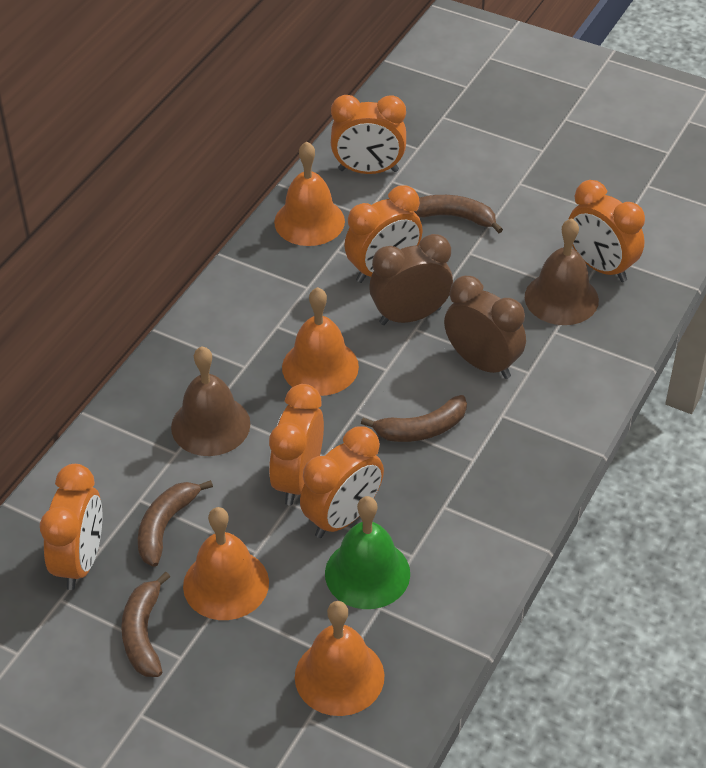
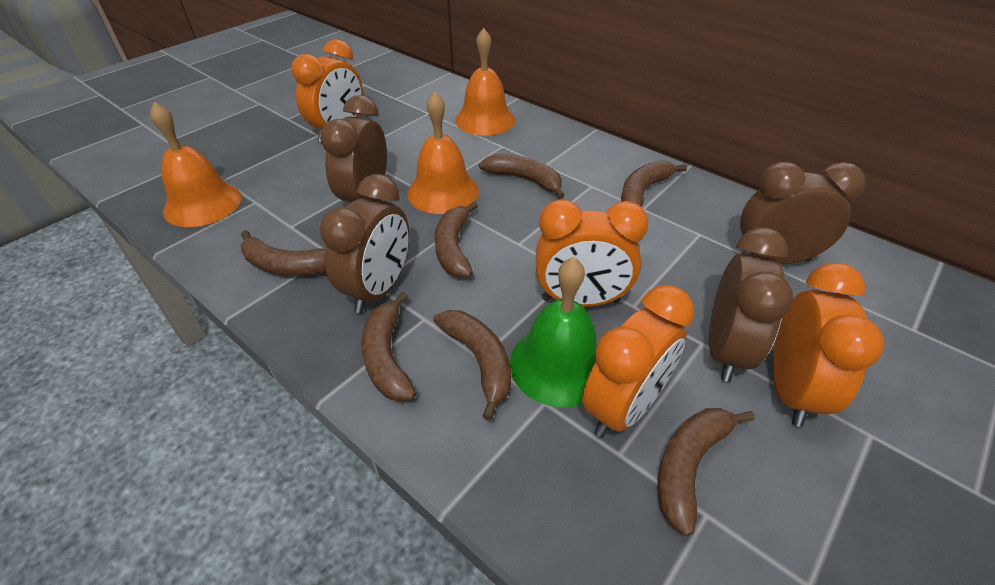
brown banana: 4 -> 7
brown bell: 2 -> 0
brown clock: 2 -> 4
orange bell: 4 -> 3
orange clock: 6 -> 4

